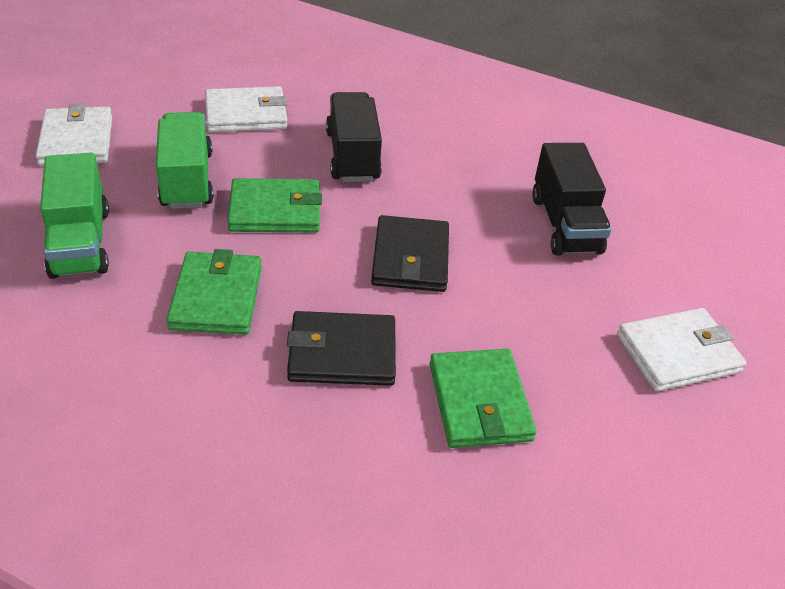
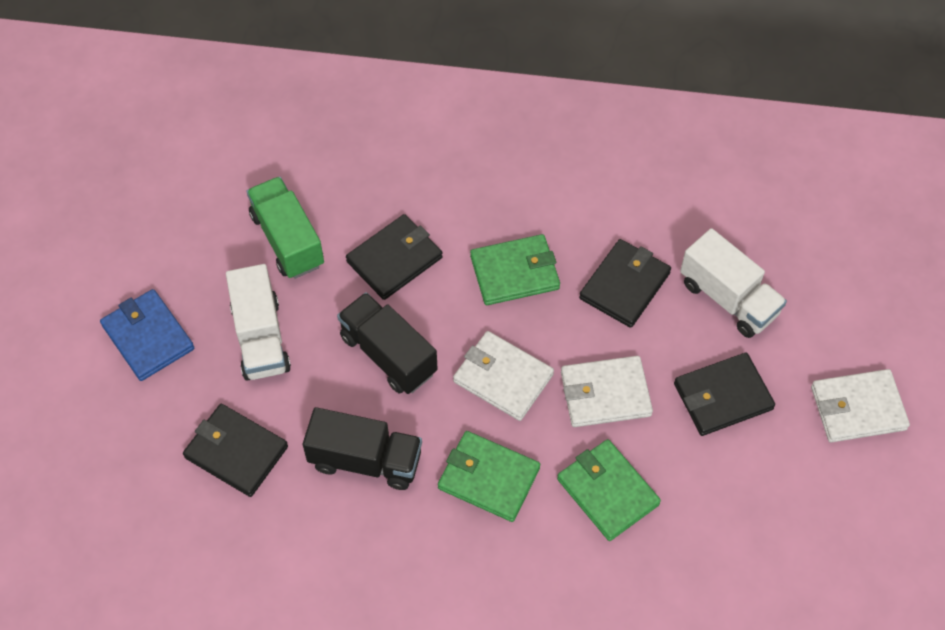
black wallet: 2 -> 4
blue wallet: 0 -> 1
green truck: 2 -> 1
white truck: 0 -> 2

